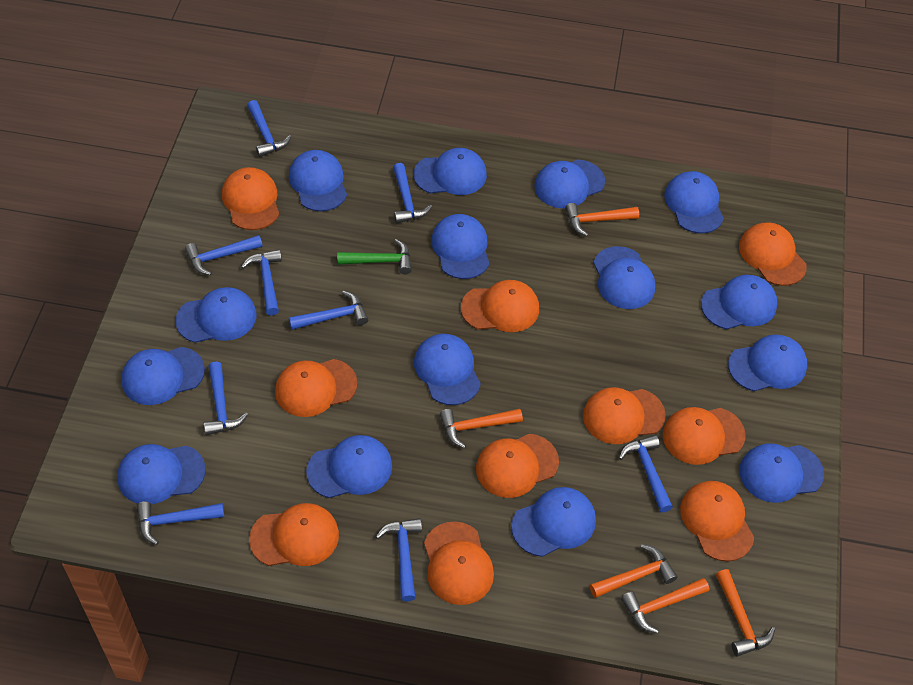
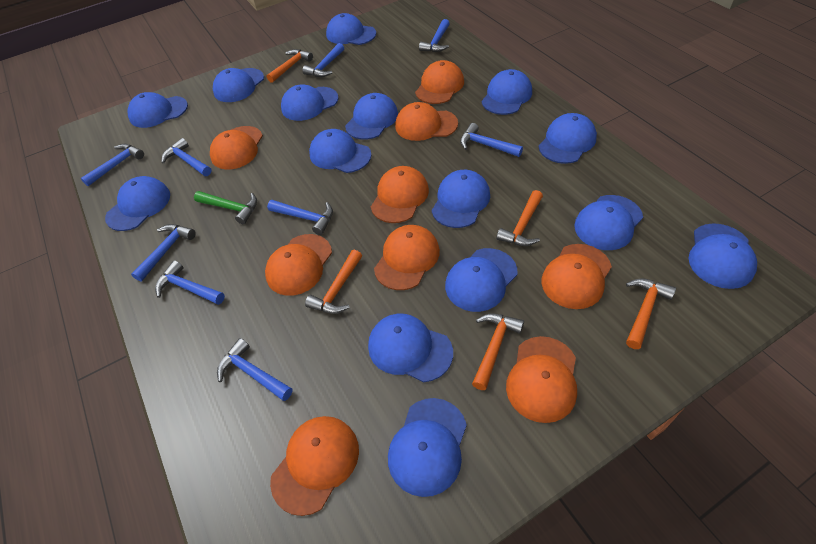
orange cap: 10 -> 9

